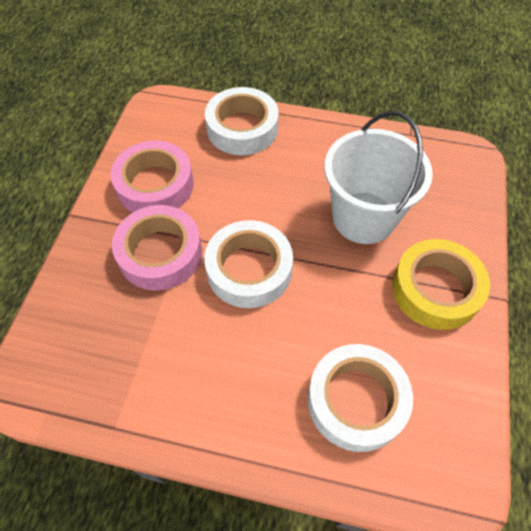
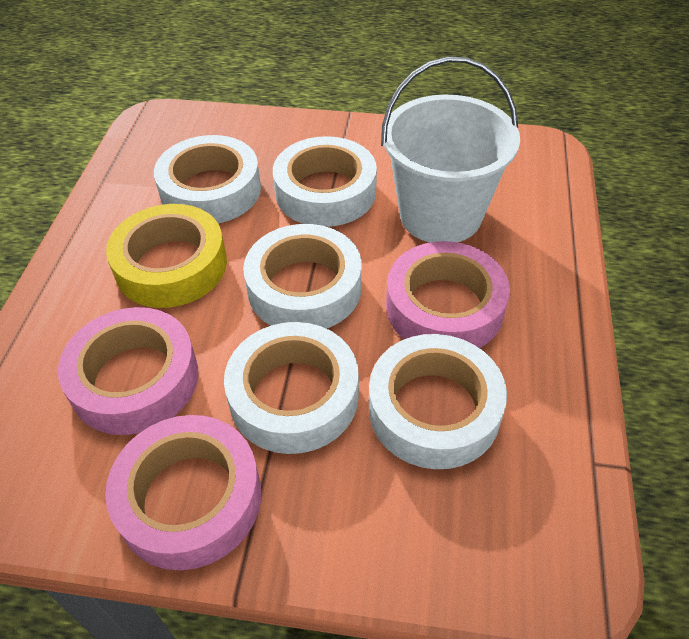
pink tape: 2 -> 3
white tape: 3 -> 5

